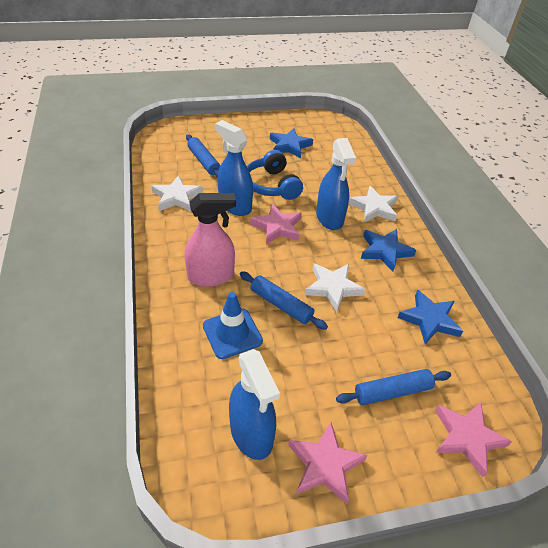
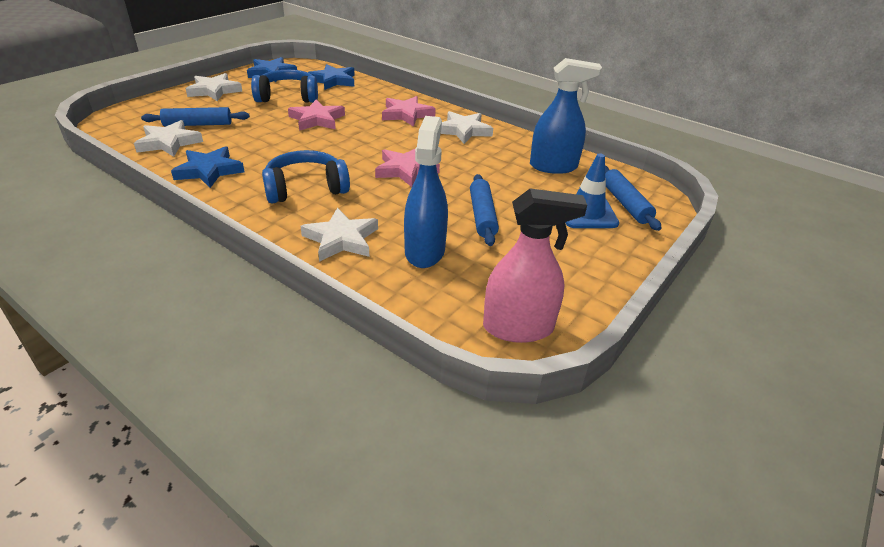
blue headphones: 1 -> 2
blue spray bottle: 3 -> 2
white star: 3 -> 4

